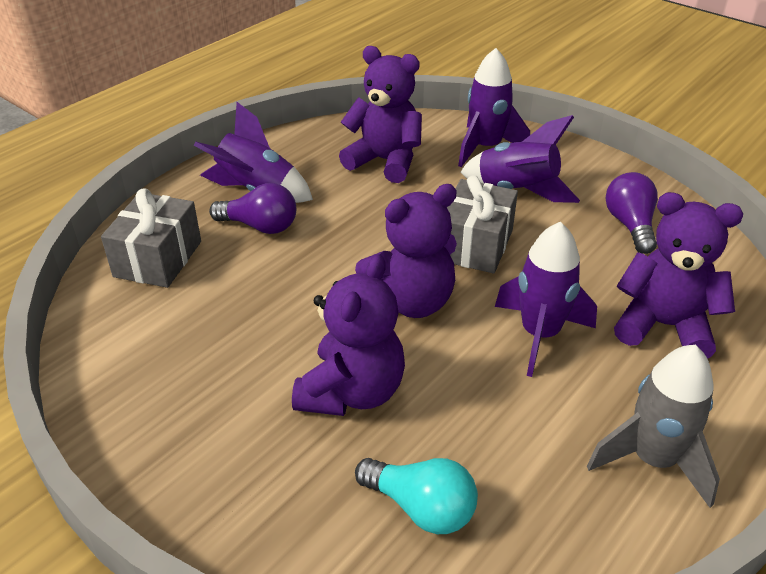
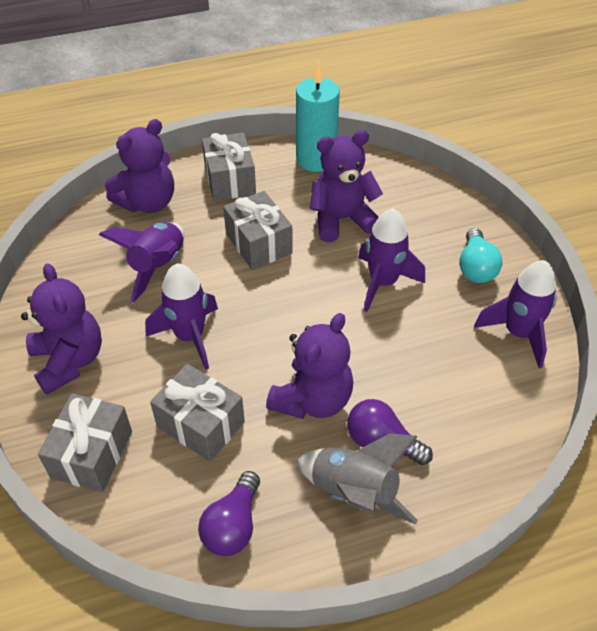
grey gift: 2 -> 4
turquoise candle: 0 -> 1

